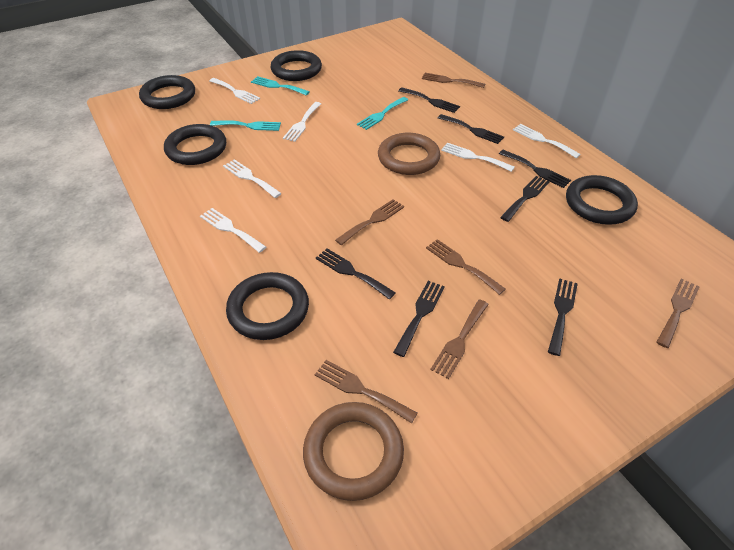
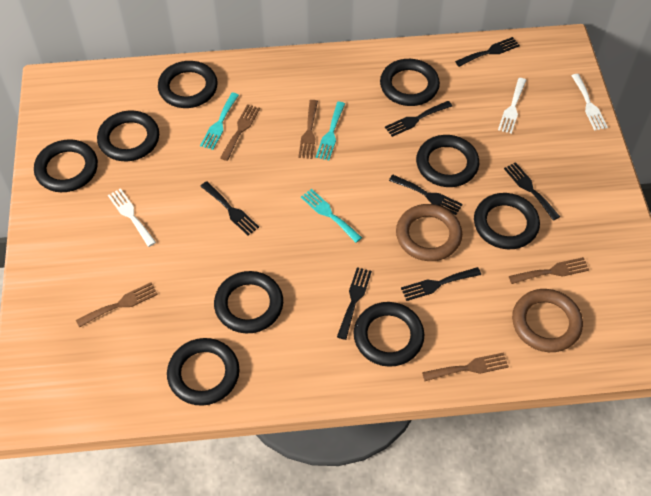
black ring: 5 -> 9
brown fork: 6 -> 5
white fork: 6 -> 3

